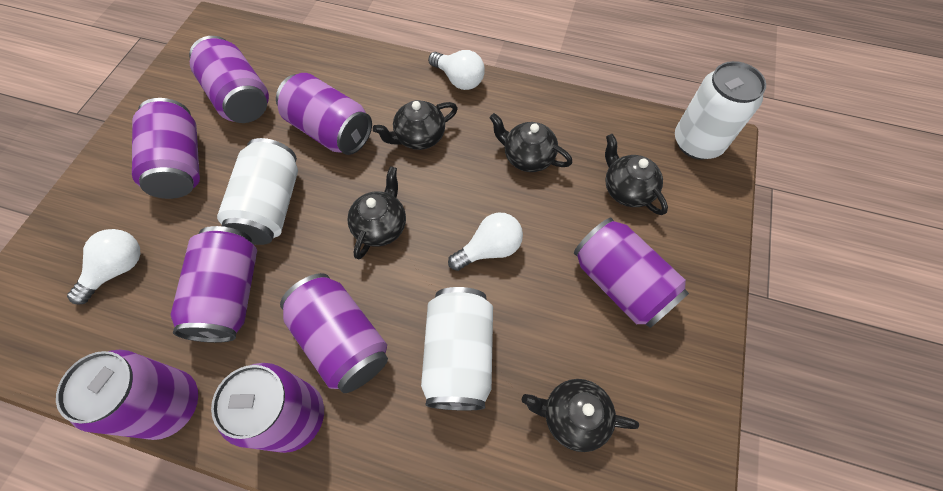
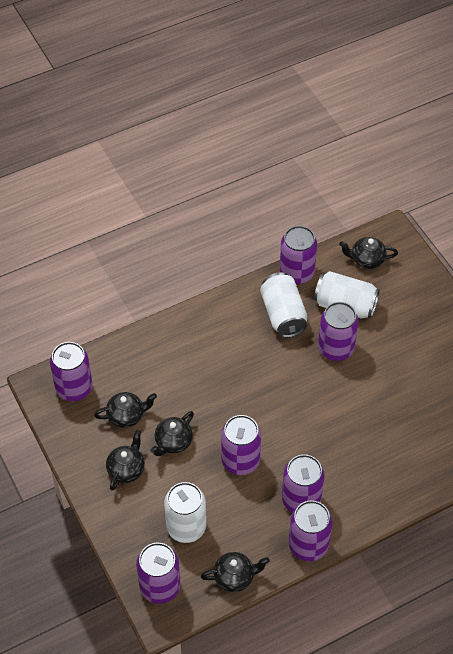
purple can: 8 -> 7
white light bulb: 3 -> 0

